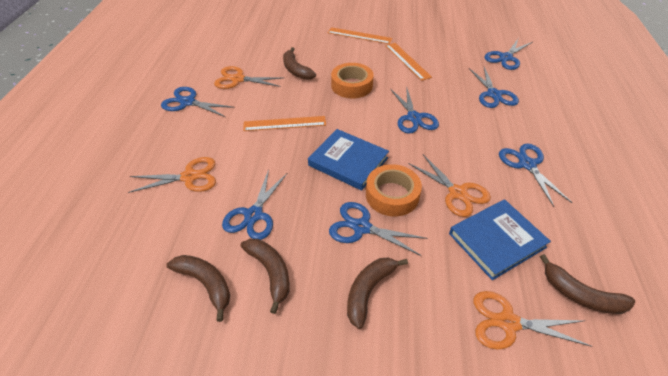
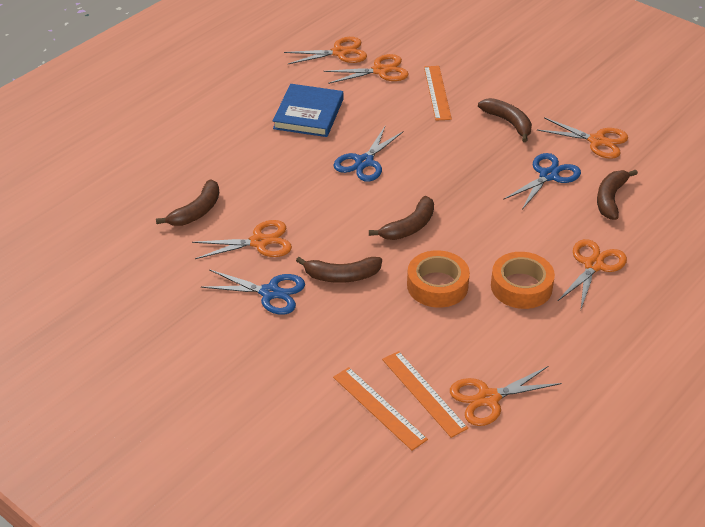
blue book: 2 -> 1
blue scissors: 7 -> 3
orange scissors: 4 -> 6

